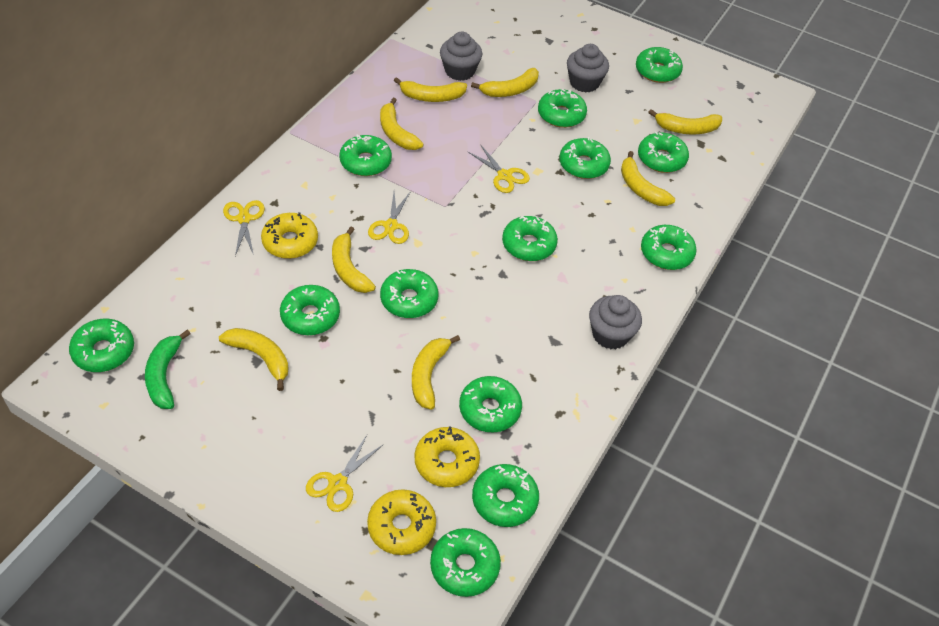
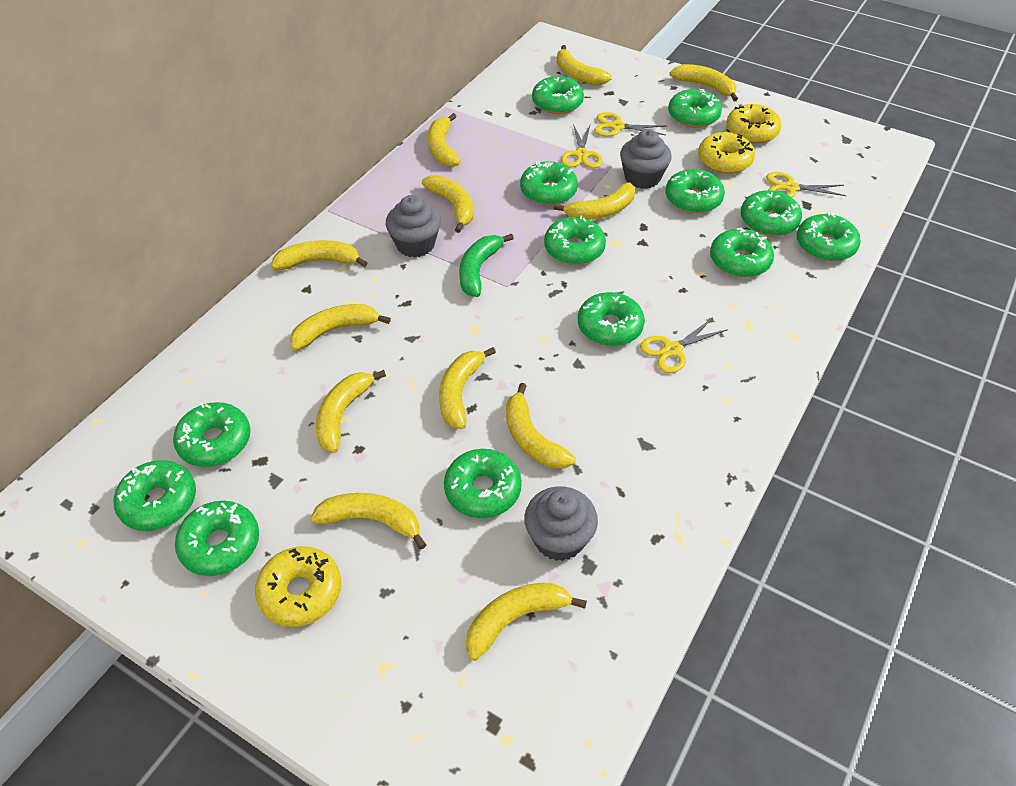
yellow banana: 8 -> 12

